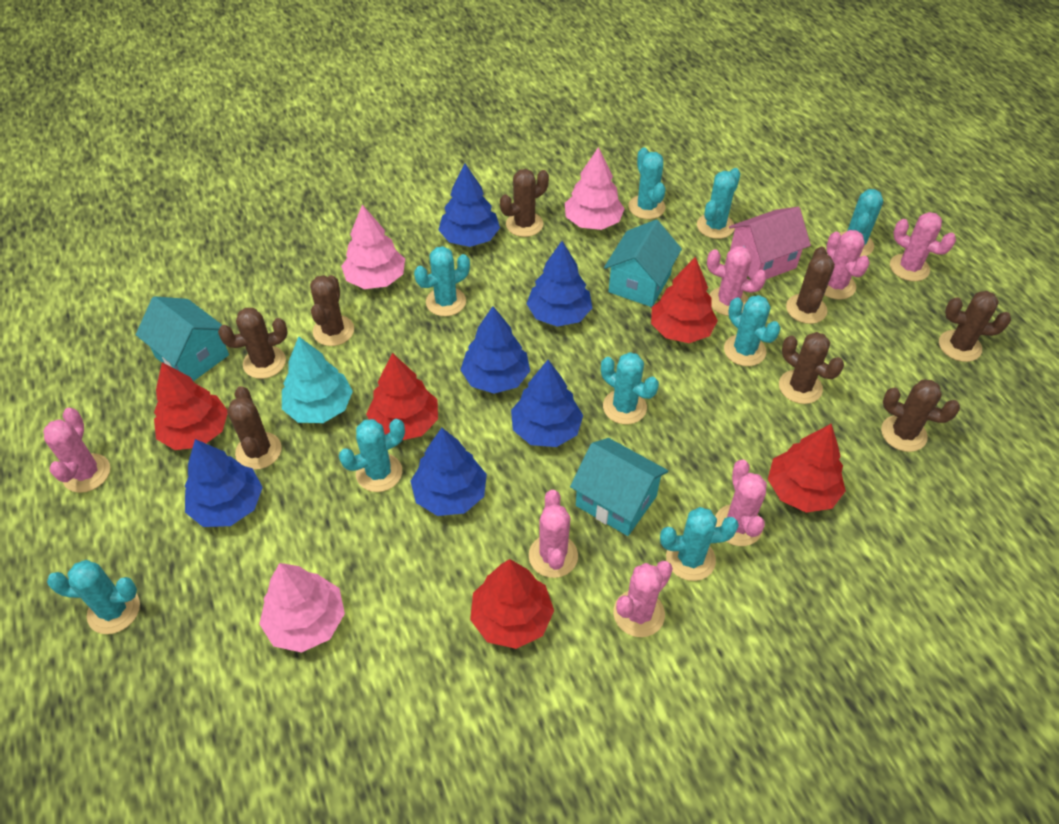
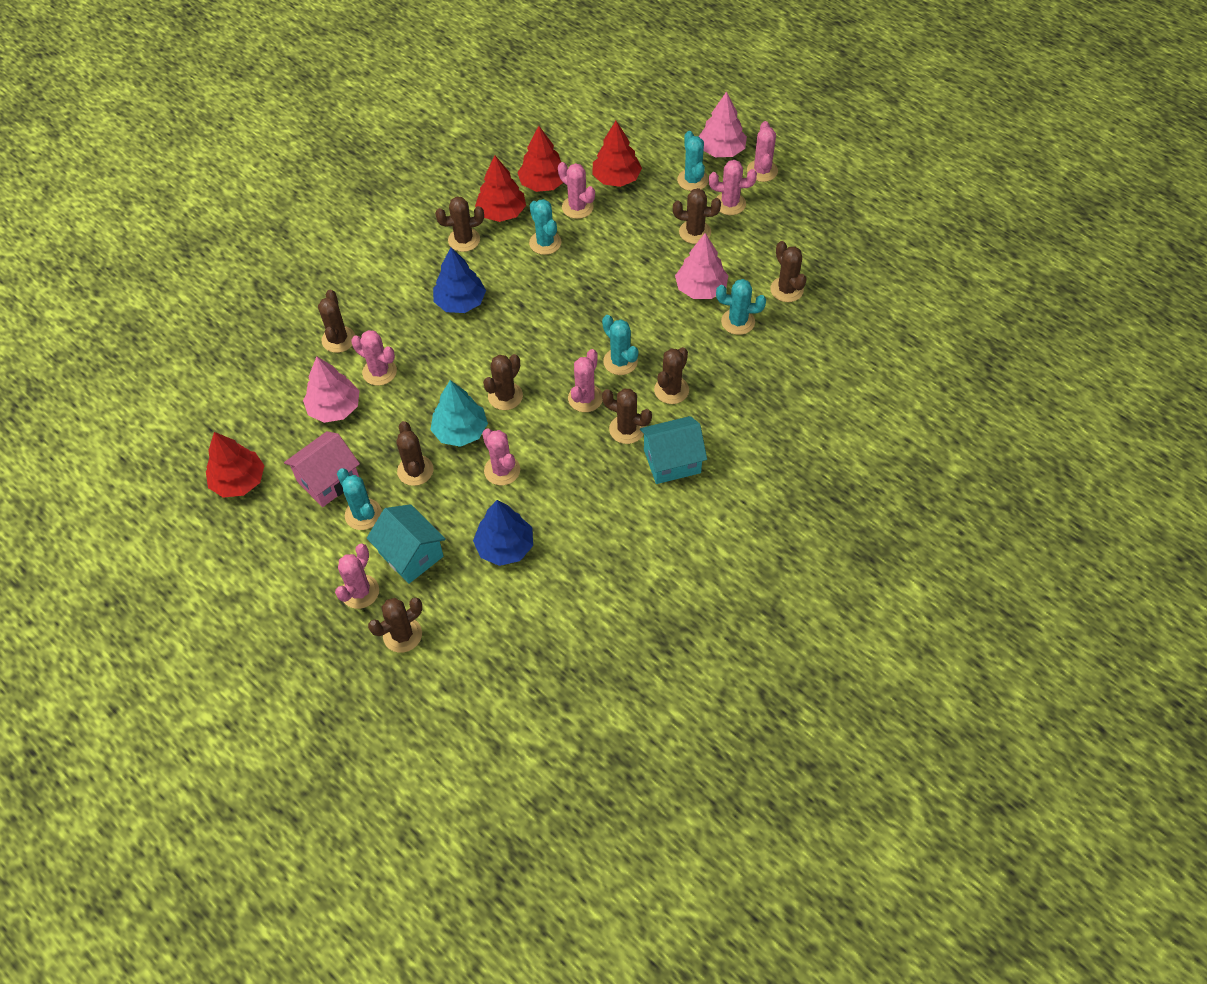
blue tree: 6 -> 2
brown cactus: 8 -> 9
red tree: 5 -> 4
turquoise cactus: 9 -> 5
turquoise house: 3 -> 2

